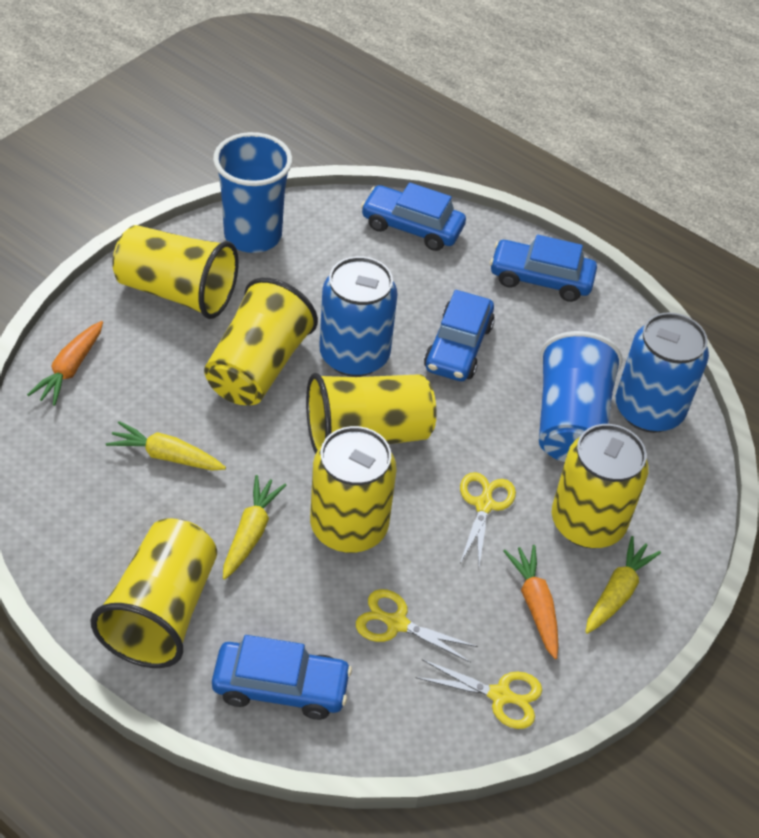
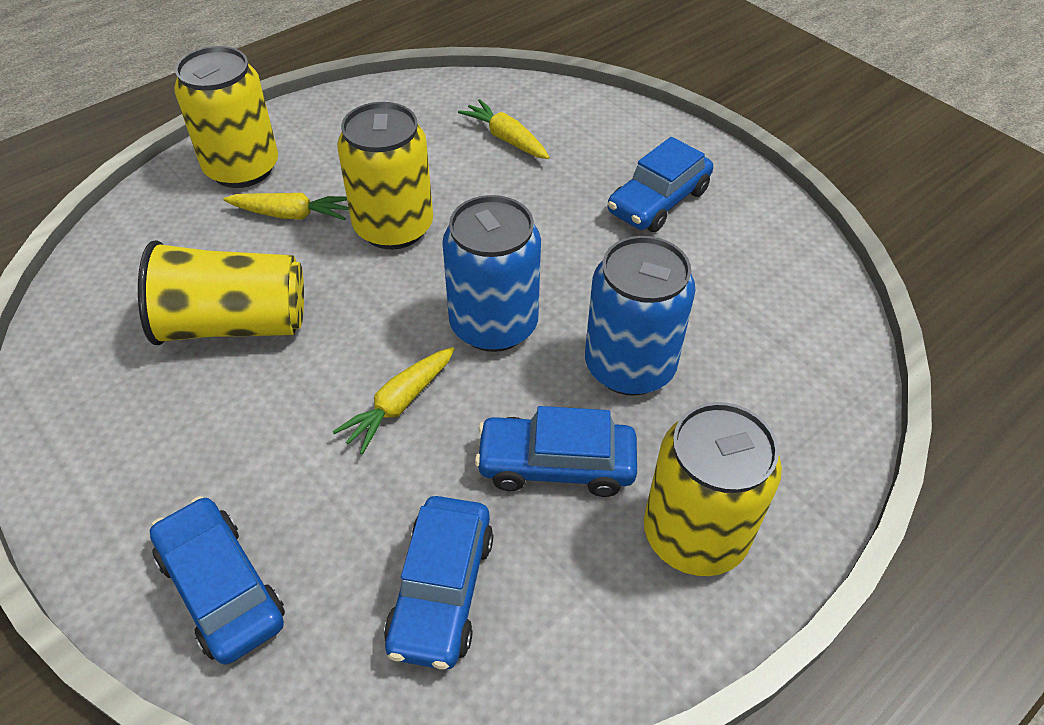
blue cup: 2 -> 0
orange carrot: 2 -> 0
yellow can: 2 -> 3
yellow cup: 4 -> 1
yellow scissors: 3 -> 0

